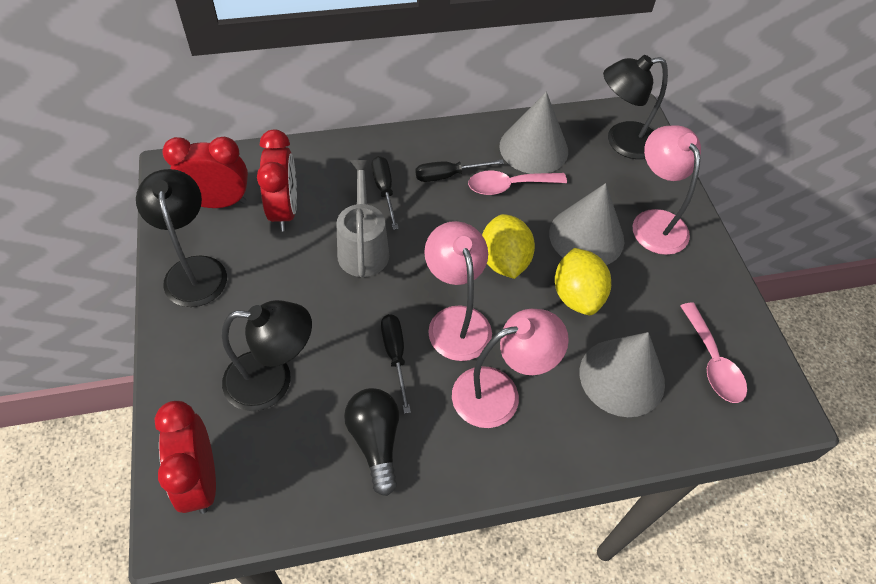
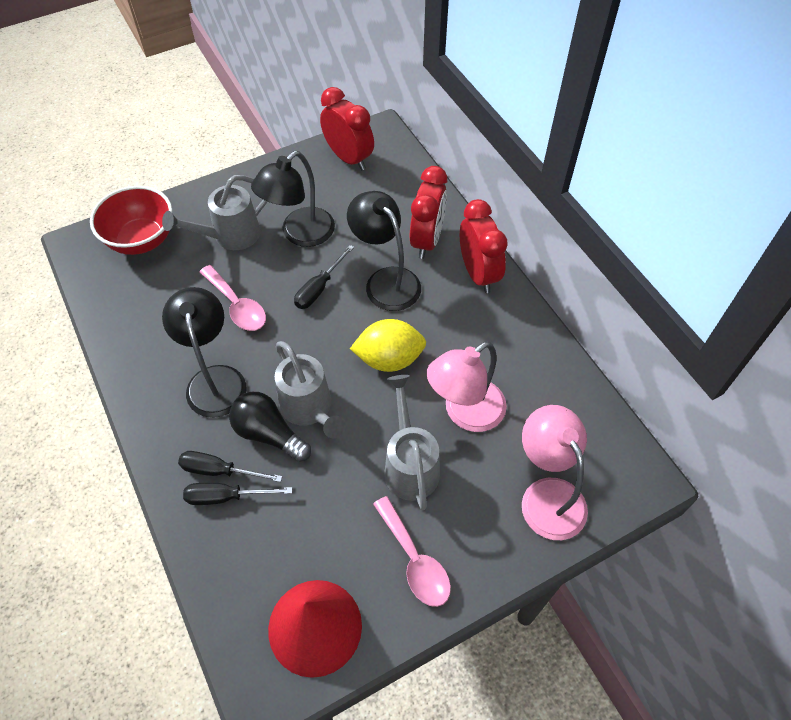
grey cone: 3 -> 0
grey watering can: 1 -> 3
pink lamp: 3 -> 2
red bowl: 0 -> 1
red cone: 0 -> 1
yellow lemon: 2 -> 1

